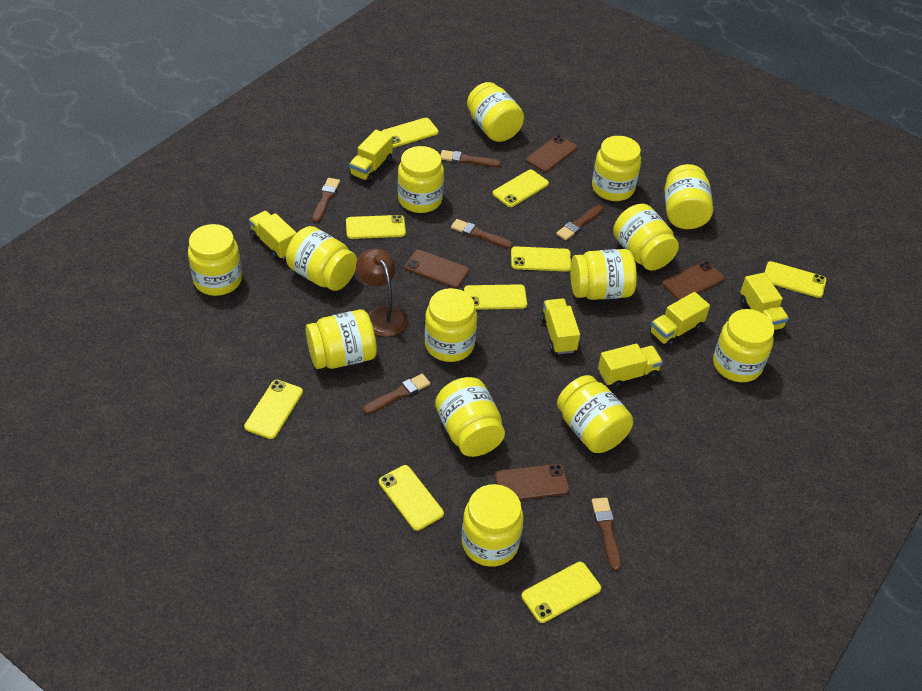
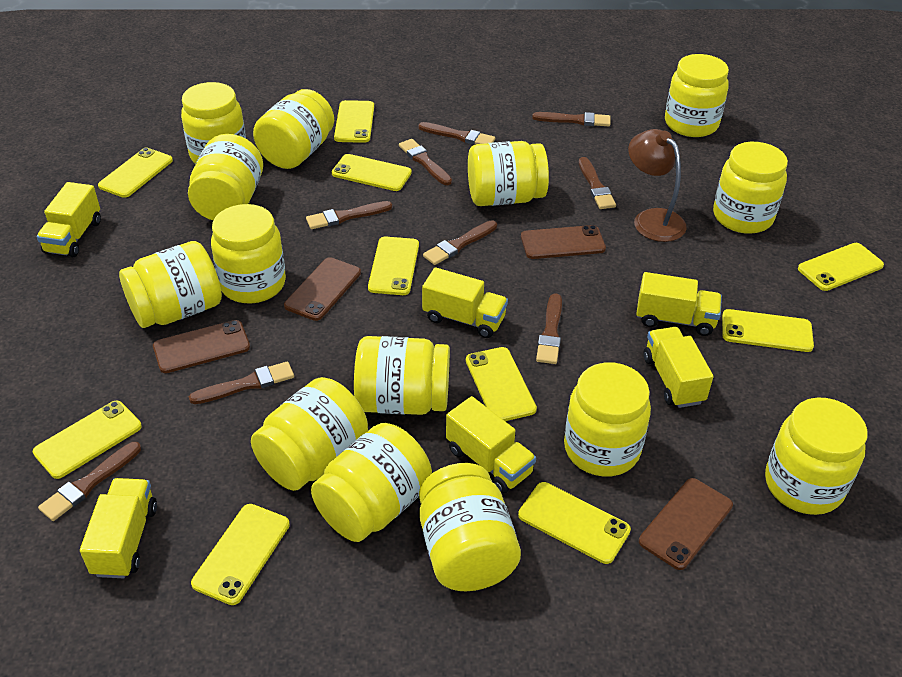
brown brush: 6 -> 9
yellow phone: 9 -> 10

